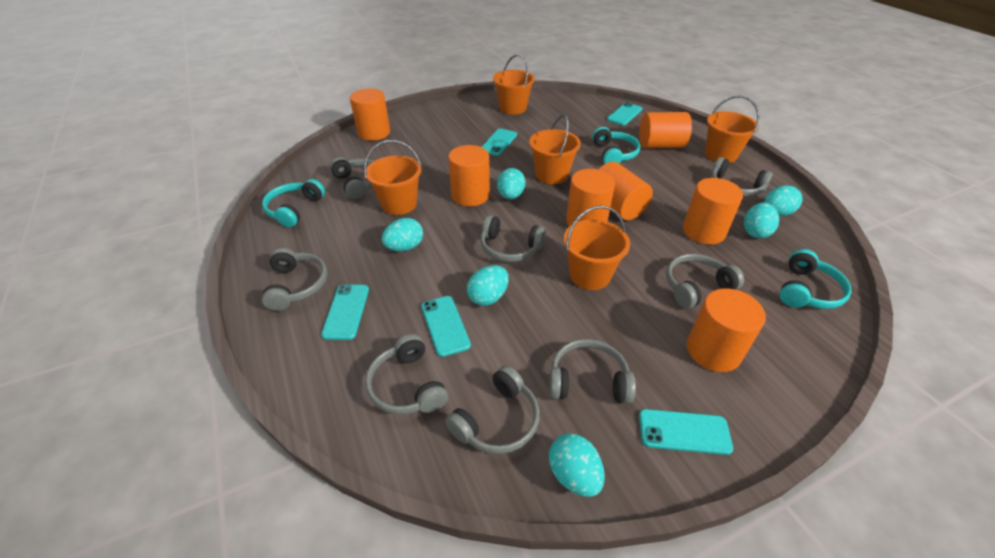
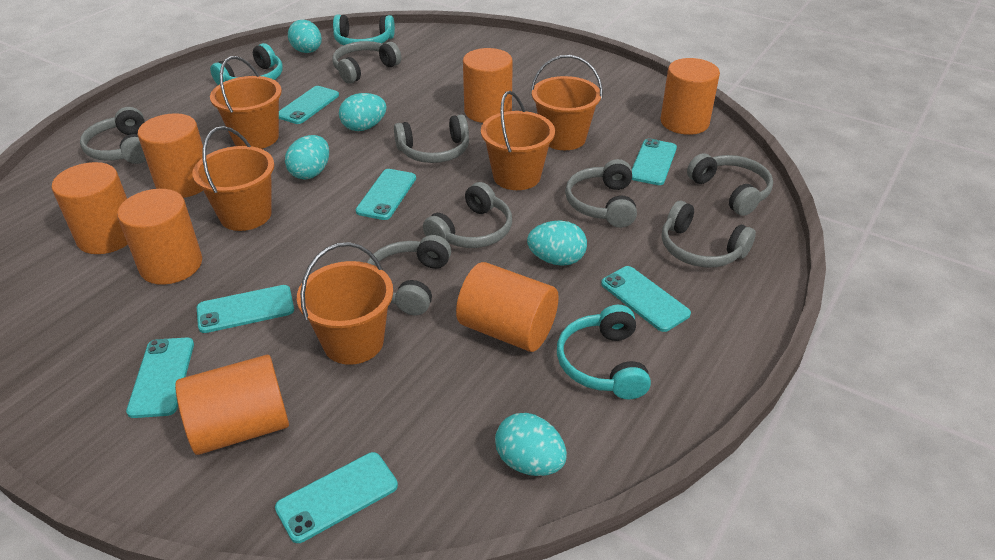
turquoise egg: 6 -> 5
turquoise phone: 5 -> 7

